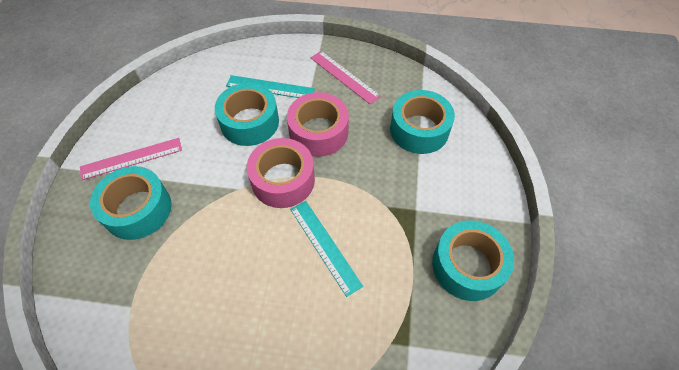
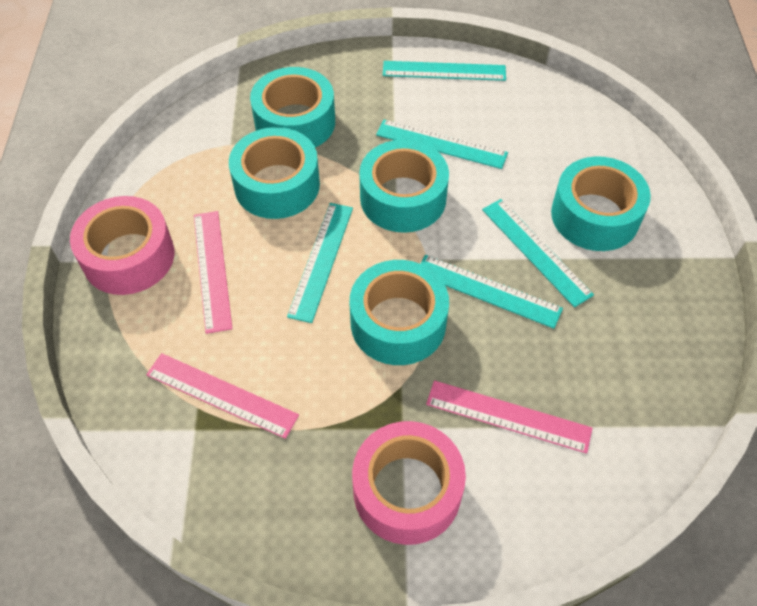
pink ruler: 2 -> 3
turquoise ruler: 2 -> 5
turquoise tape: 4 -> 5

